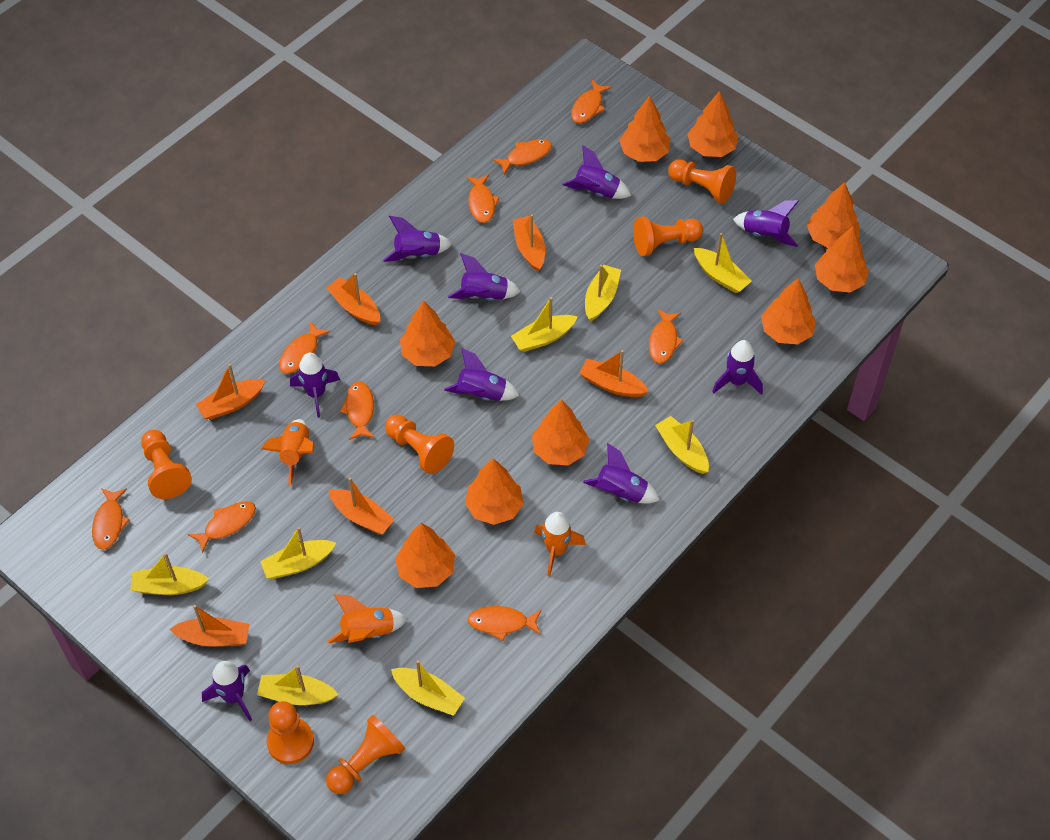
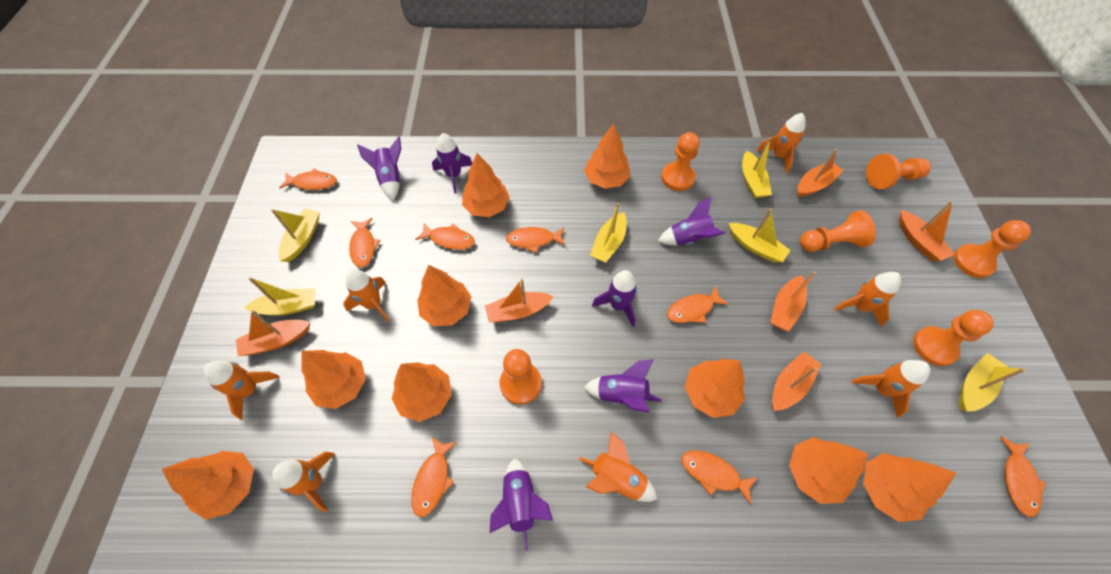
orange fish: 9 -> 8
orange rocket: 3 -> 7
purple rocket: 9 -> 6
yellow boat: 8 -> 6

